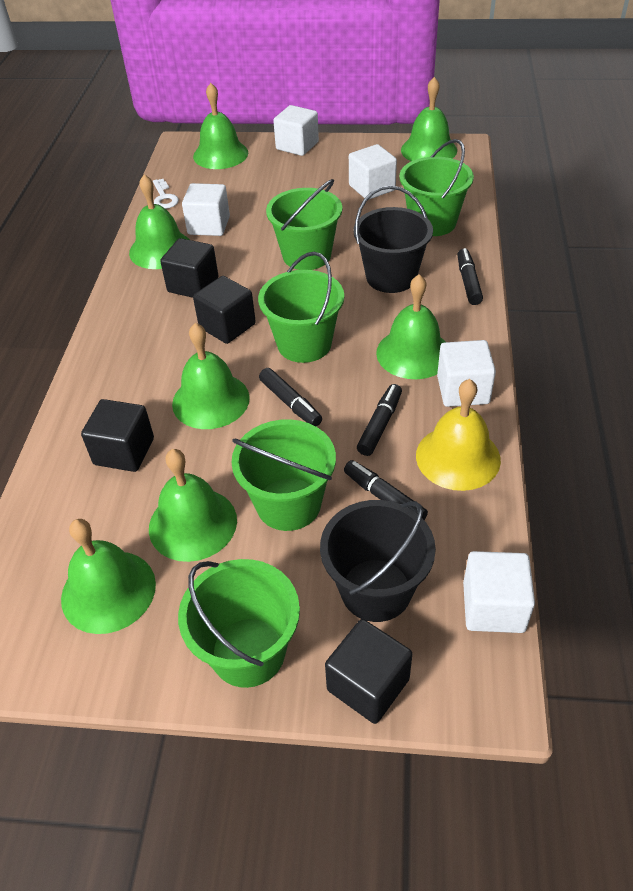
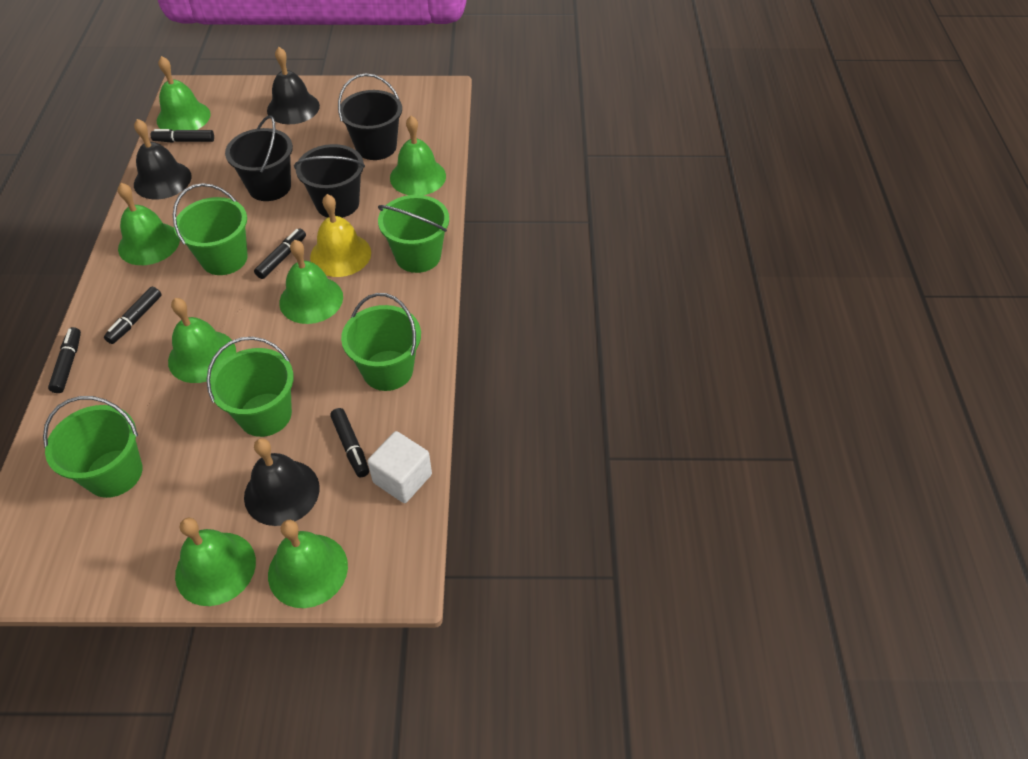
black bell: 0 -> 3
black bucket: 2 -> 3
black cube: 4 -> 0
black marker: 4 -> 5
white cube: 5 -> 1
white key: 1 -> 0

